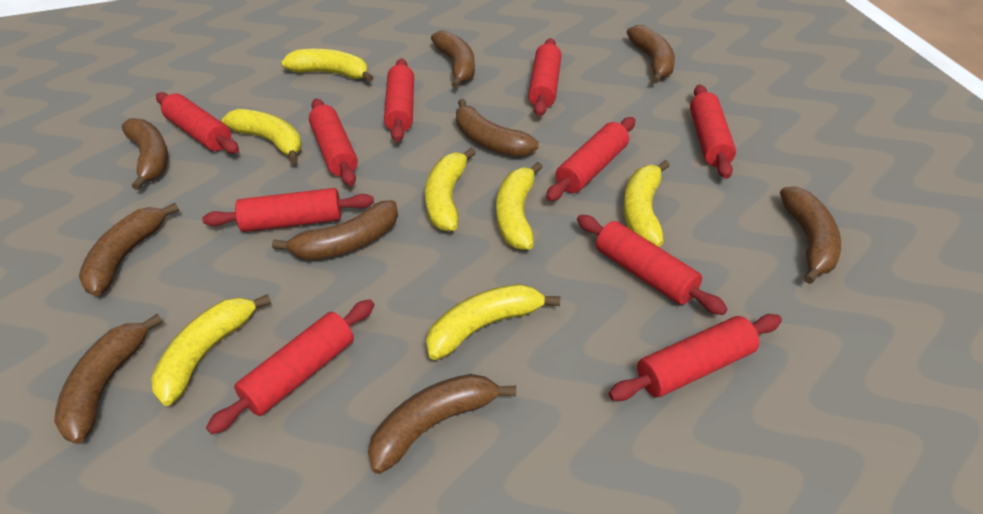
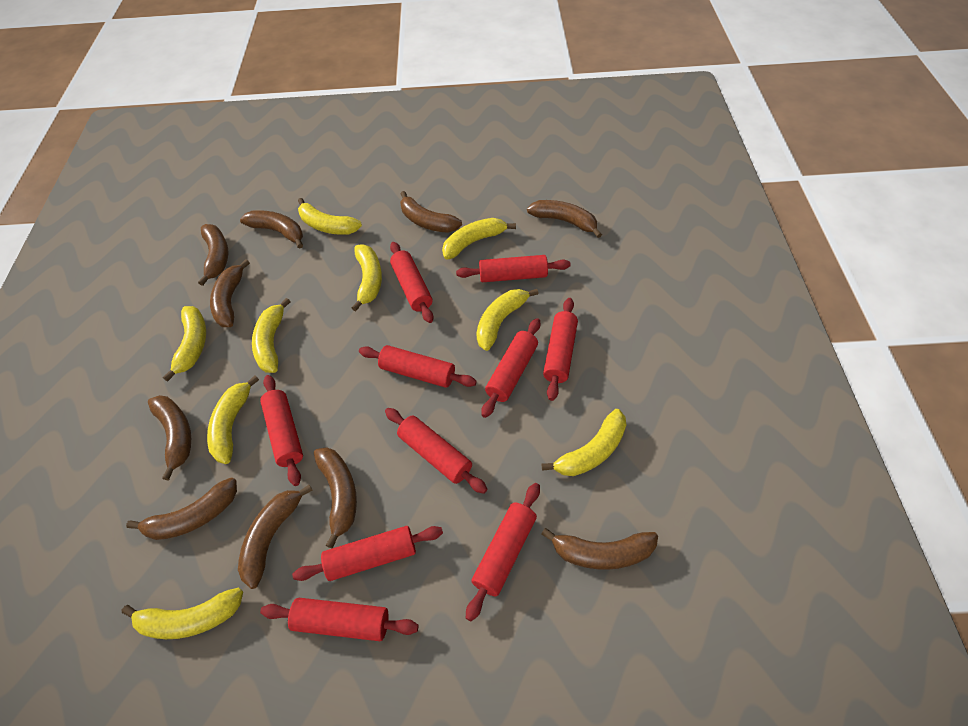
brown banana: 9 -> 10
yellow banana: 7 -> 9

